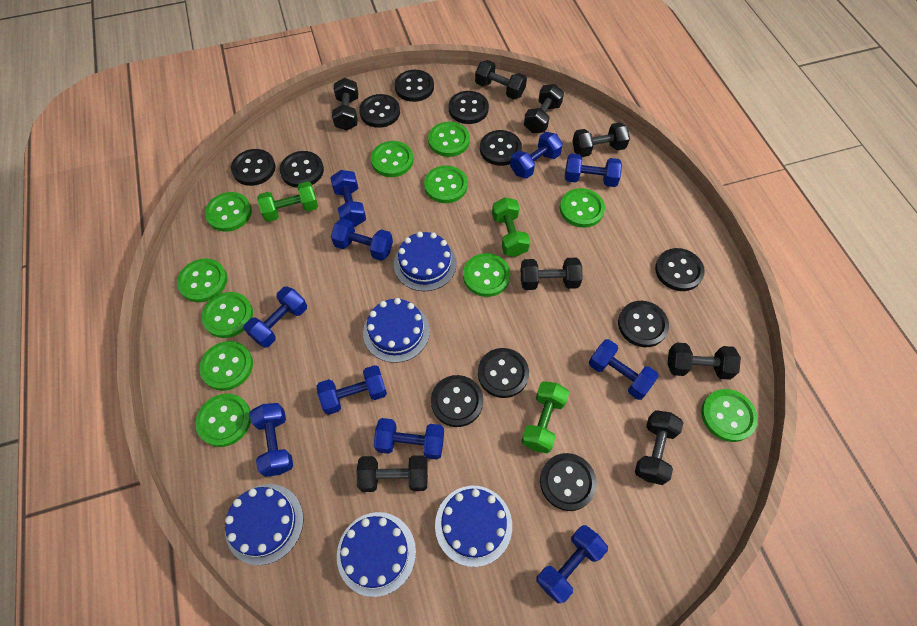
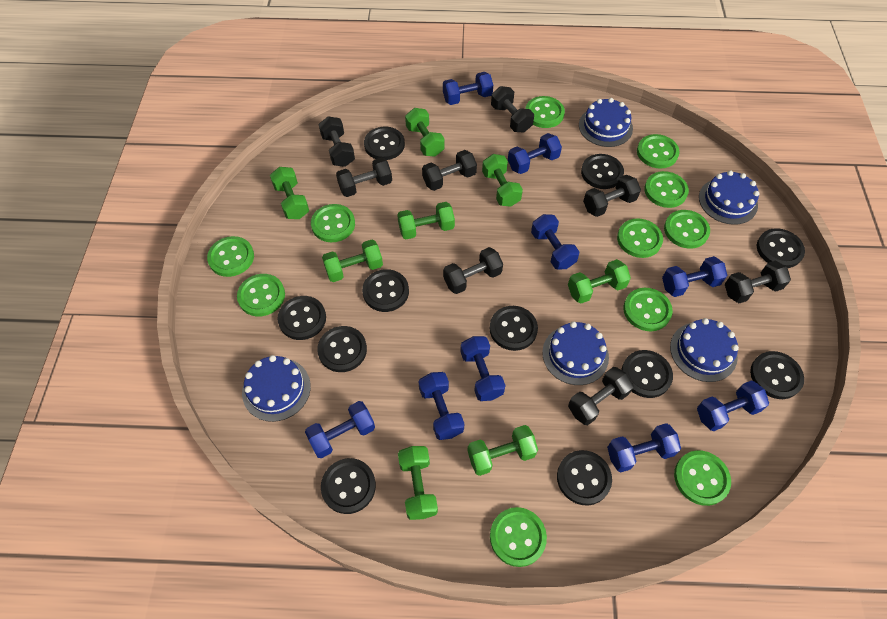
blue dumbbell: 10 -> 9
green dumbbell: 3 -> 8

